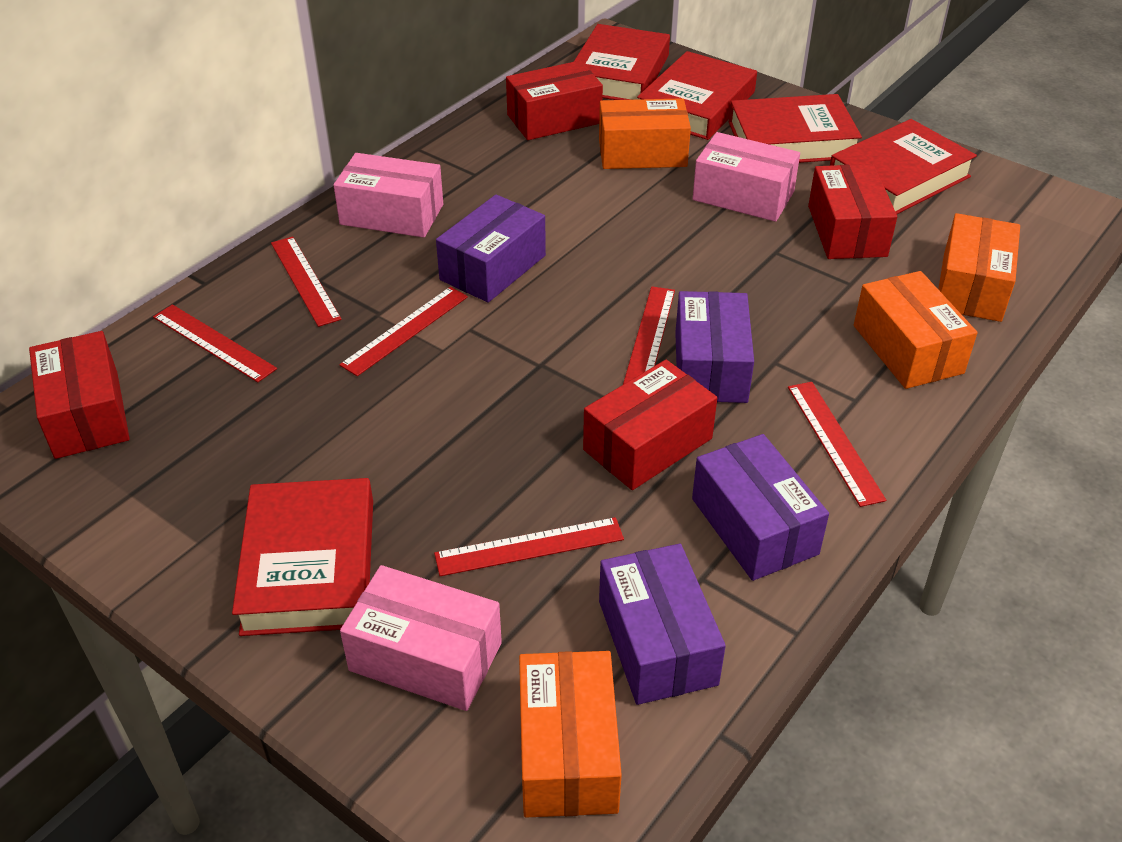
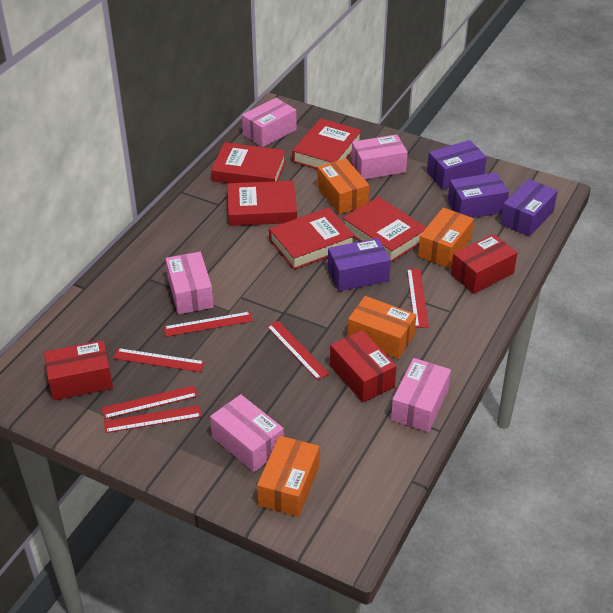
pink box: 3 -> 5
red box: 4 -> 3

